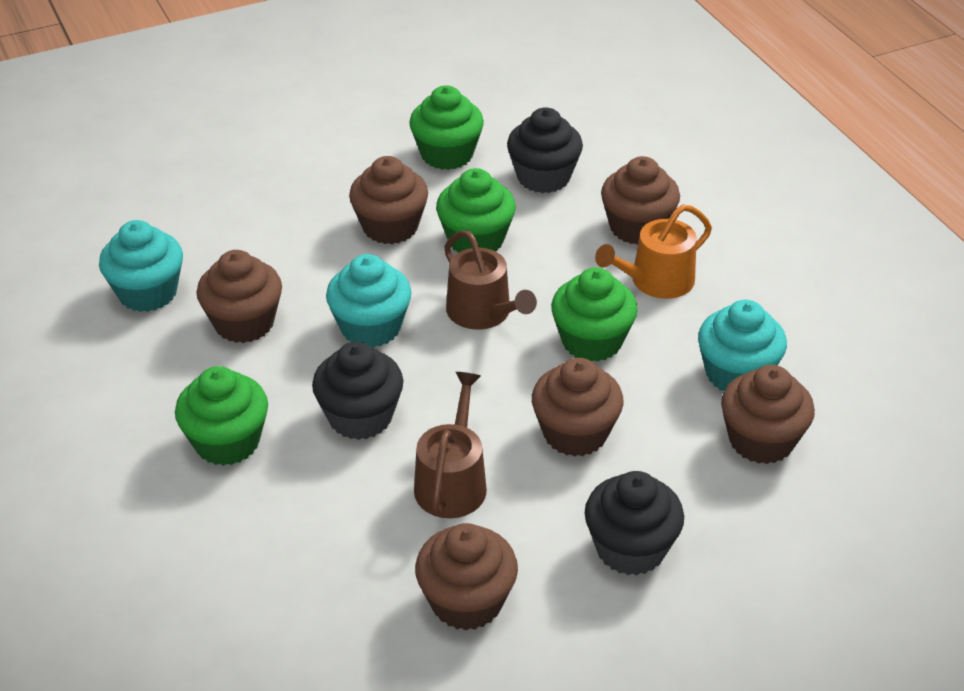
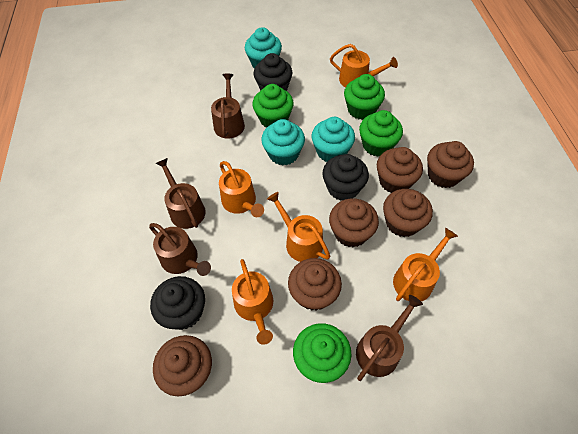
brown watering can: 2 -> 4
orange watering can: 1 -> 5

